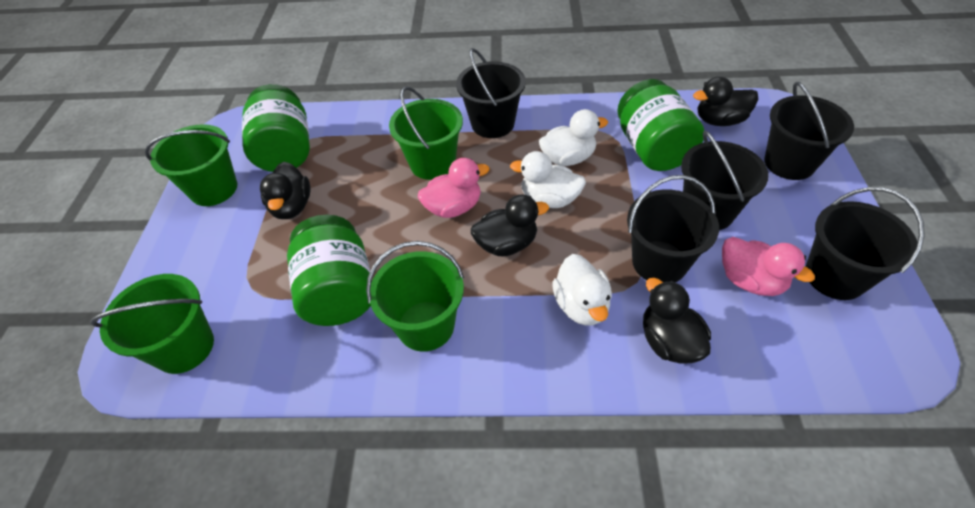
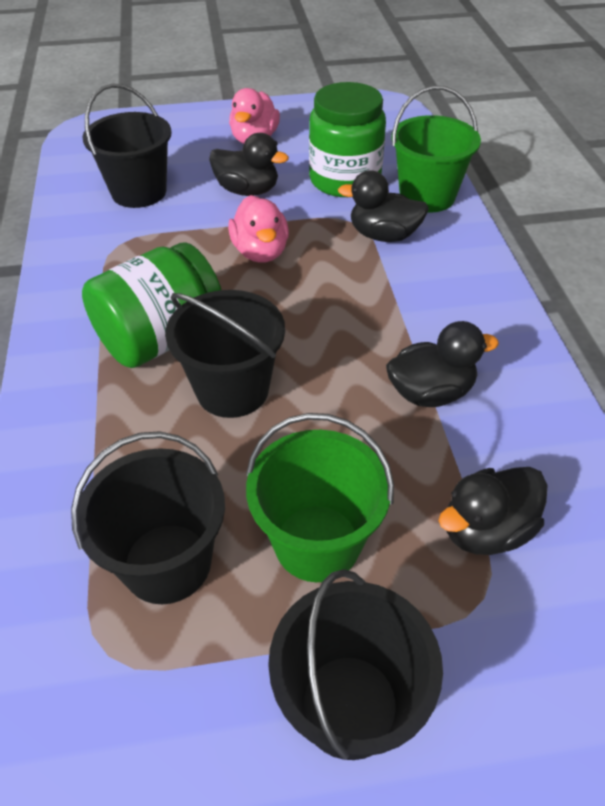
black bucket: 5 -> 4
green bucket: 4 -> 2
green jar: 3 -> 2
white duck: 3 -> 0

